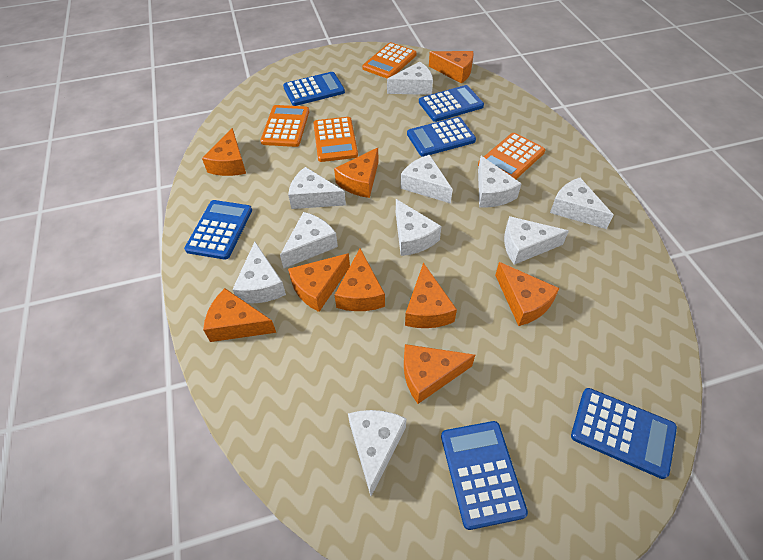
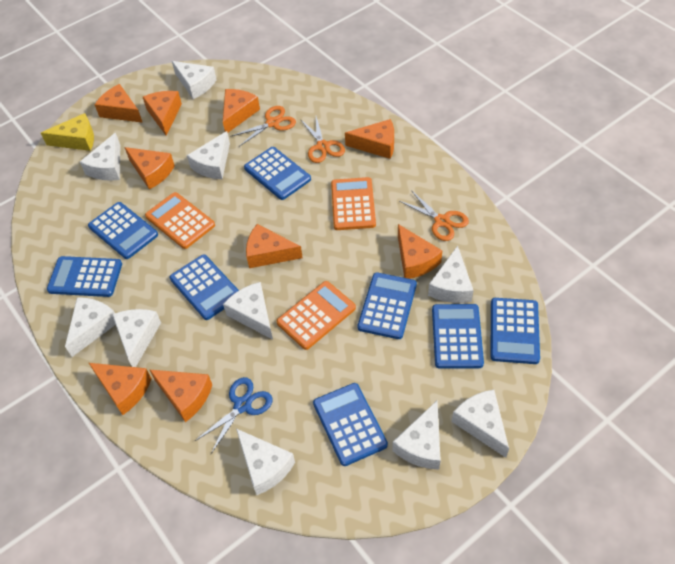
blue calculator: 6 -> 8
blue scissors: 0 -> 1
orange calculator: 4 -> 3
orange scissors: 0 -> 3
yellow cheese: 0 -> 1

